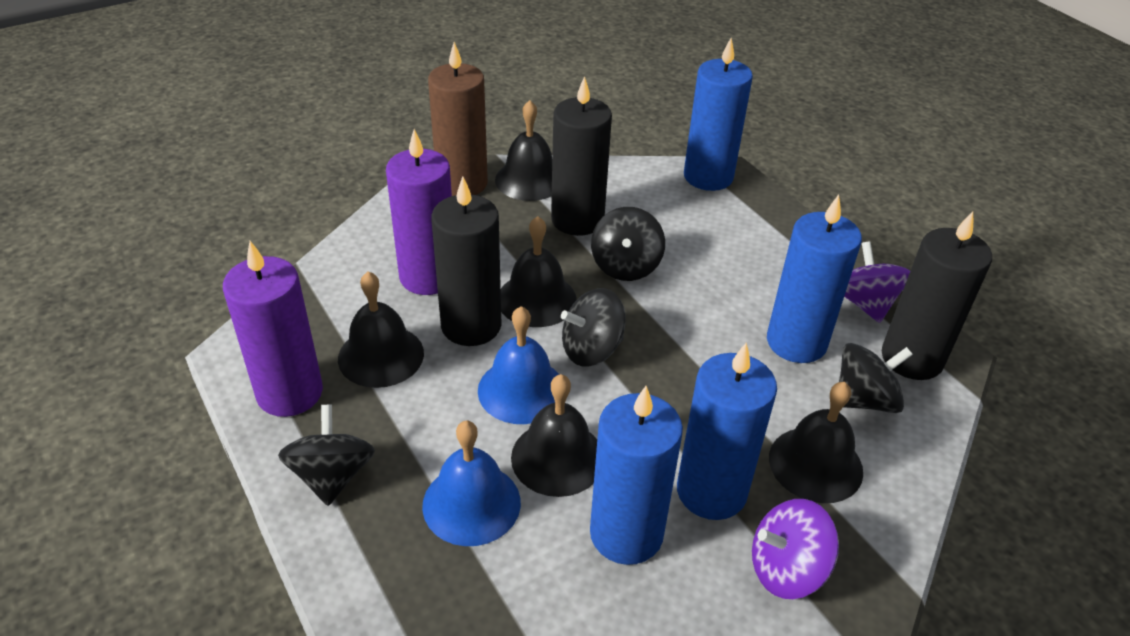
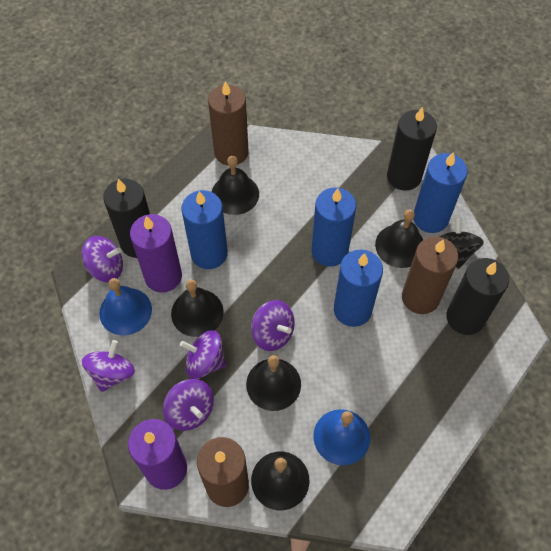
black spinning top: 4 -> 1
brown candle: 1 -> 3
purple spinning top: 2 -> 5

